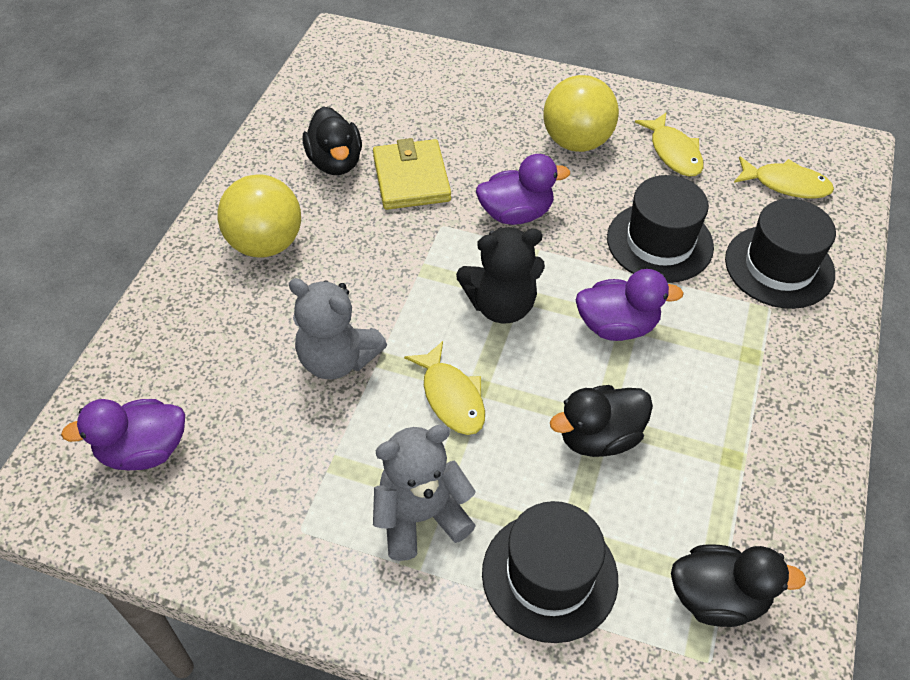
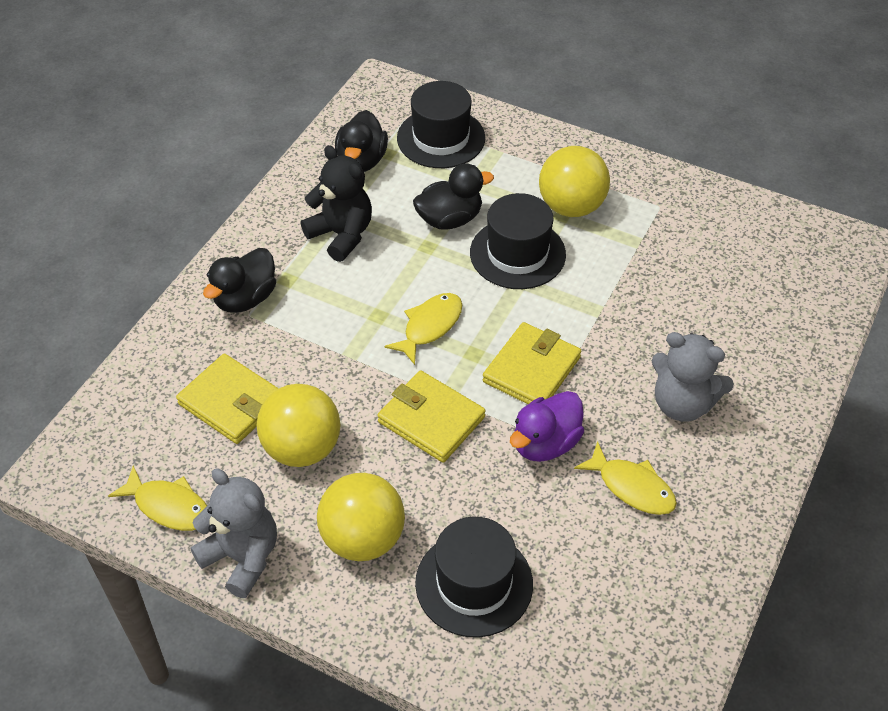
purple duck: 3 -> 1
yellow ball: 2 -> 3
yellow wallet: 1 -> 3

